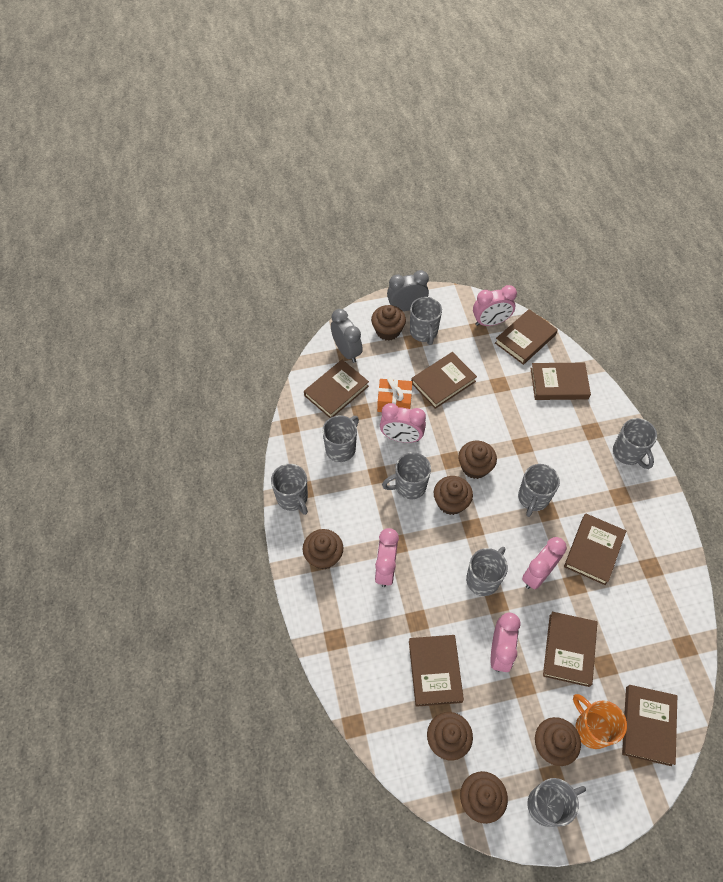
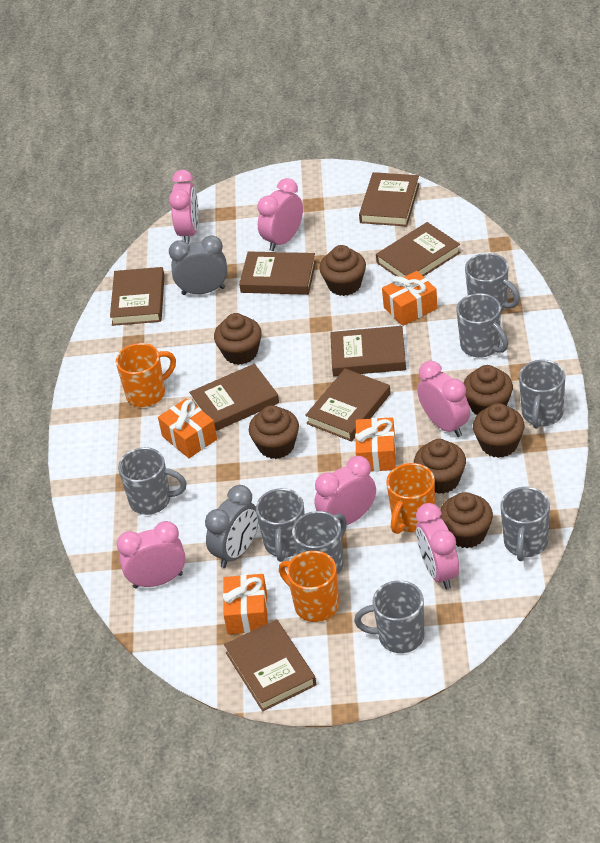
orange gift: 1 -> 4
orange mug: 1 -> 3
pink clock: 5 -> 6

